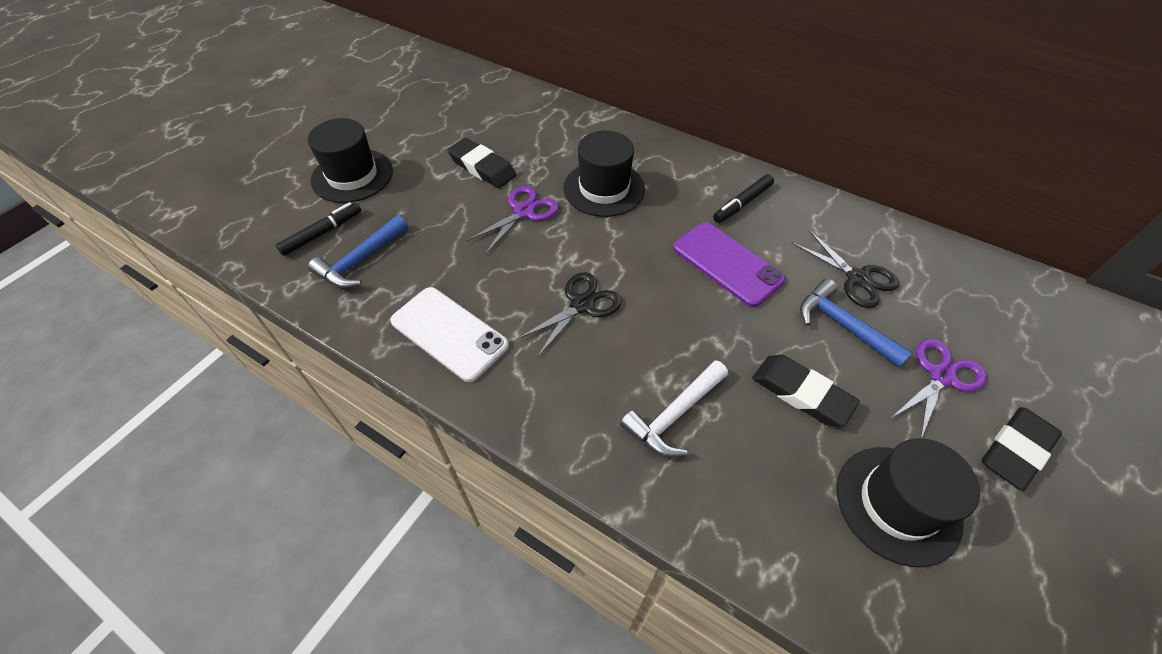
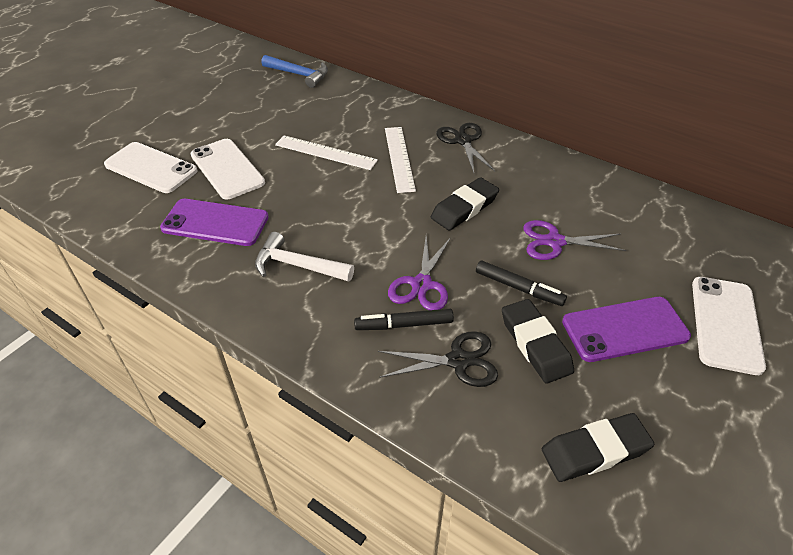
black hat: 3 -> 0
blue hammer: 2 -> 1
purple phone: 1 -> 2
white phone: 1 -> 3
white ruler: 0 -> 2

